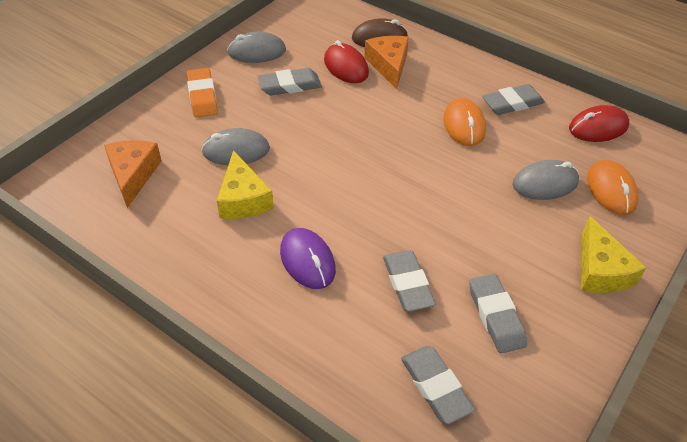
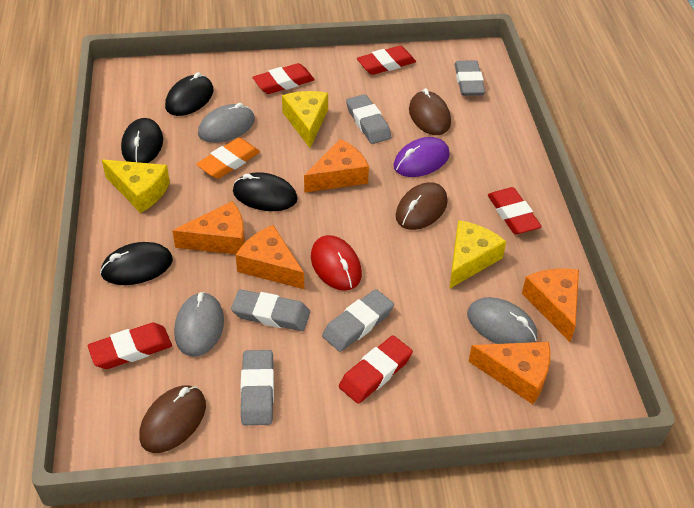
black mouse: 0 -> 4
brown mouse: 1 -> 3
orange cheese: 2 -> 5
orange mouse: 2 -> 0
red eraser: 0 -> 5
red mouse: 2 -> 1
yellow cheese: 2 -> 3

